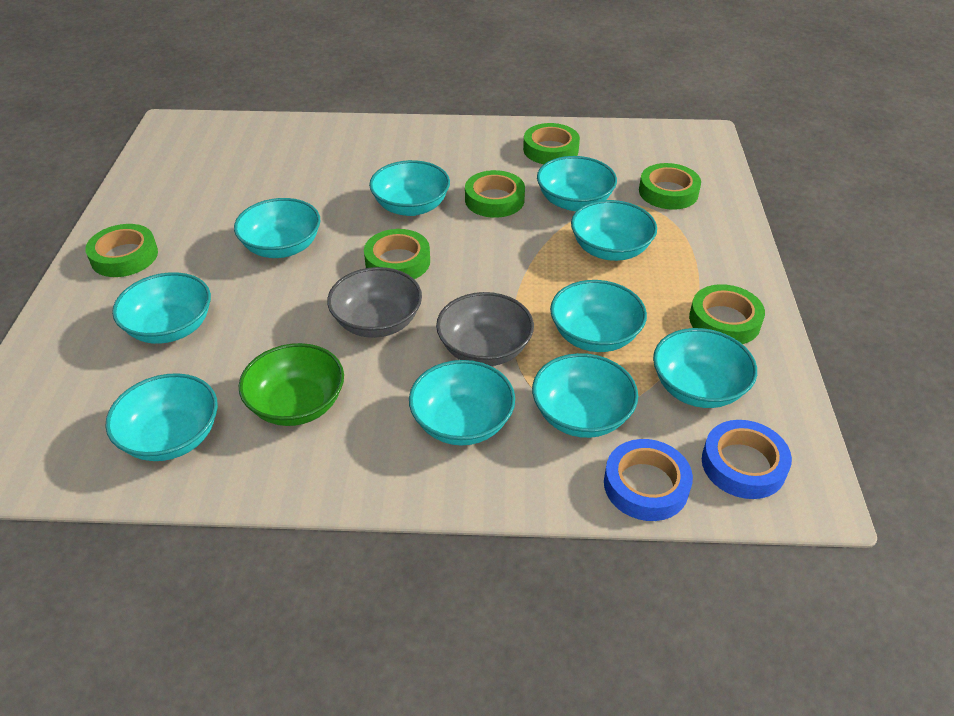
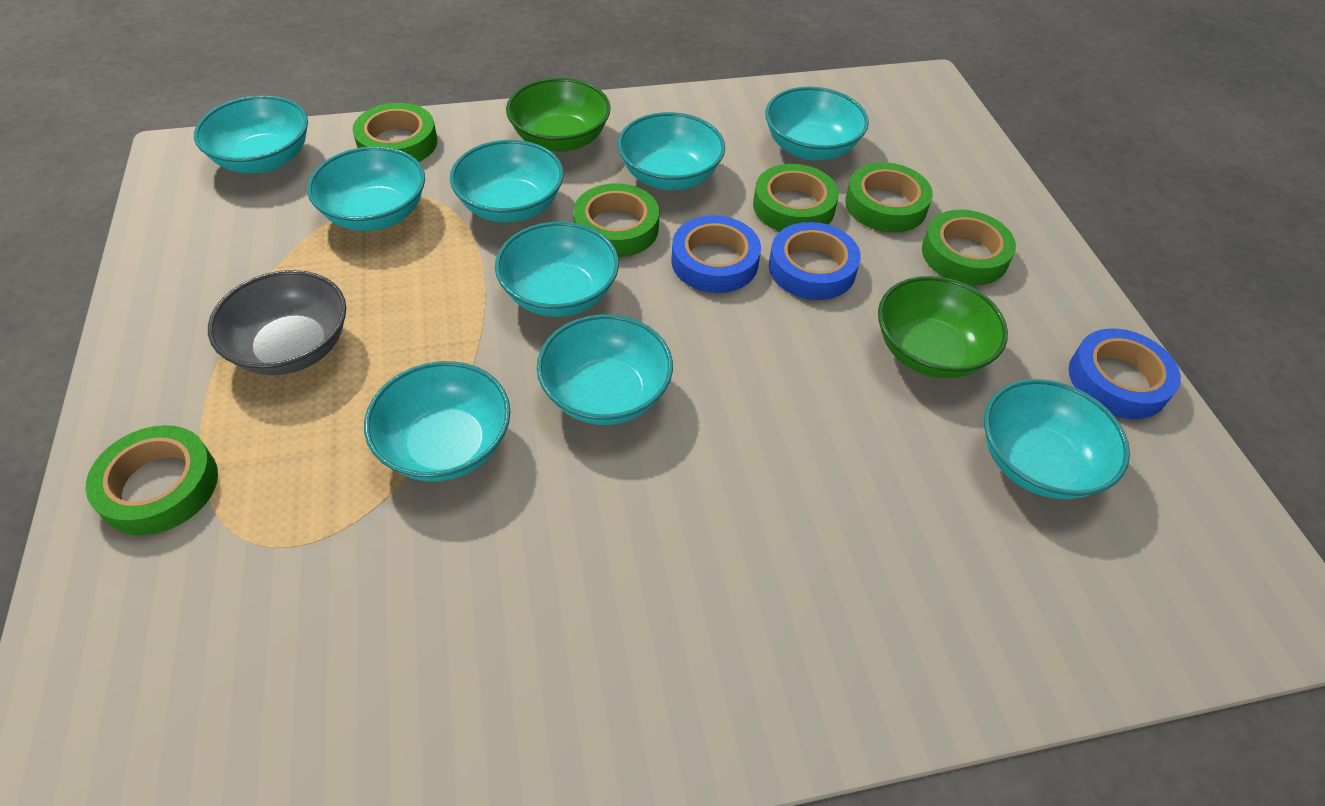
blue tape: 2 -> 3
green bowl: 1 -> 2
grey bowl: 2 -> 1
turquoise bowl: 10 -> 9

